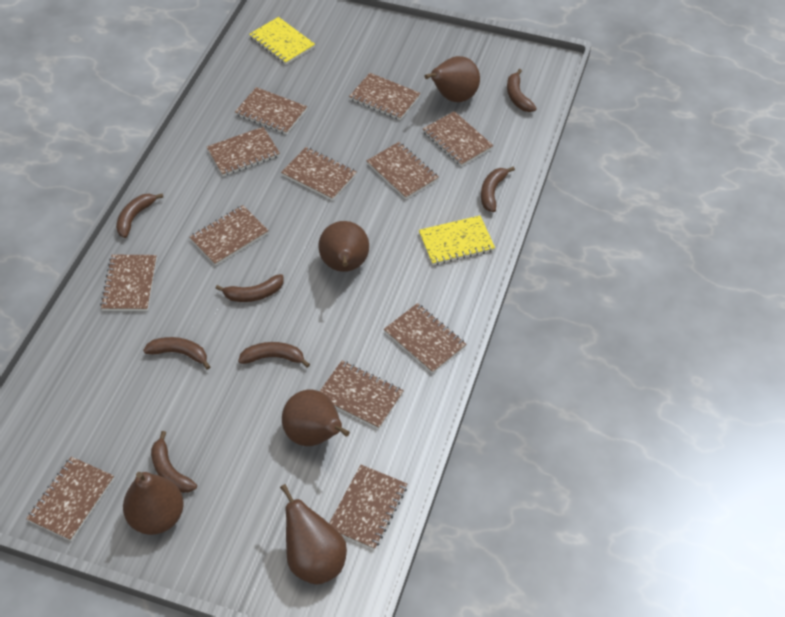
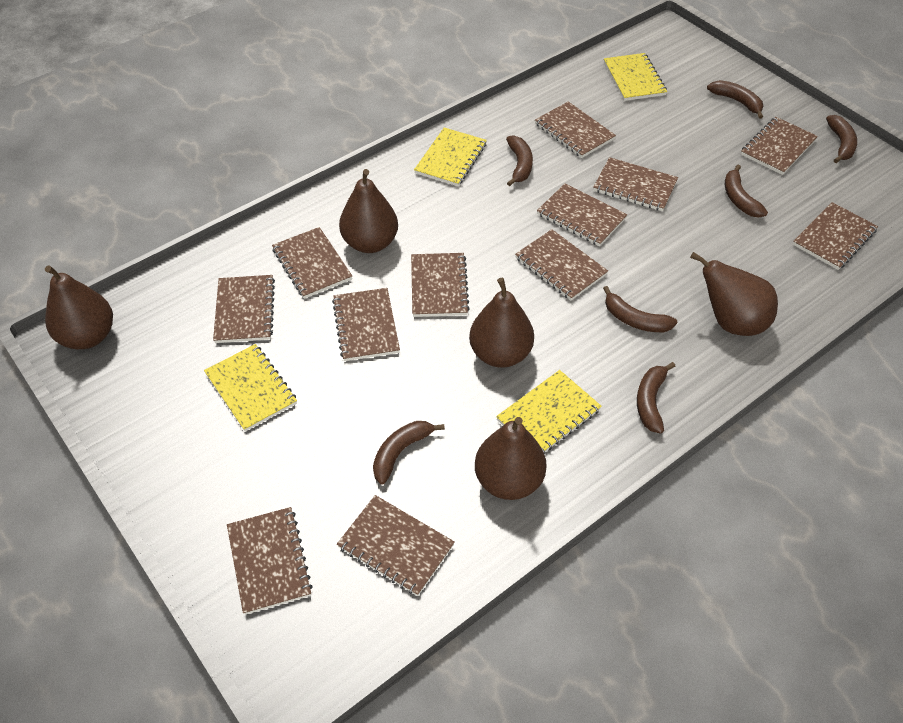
yellow notebook: 2 -> 4

